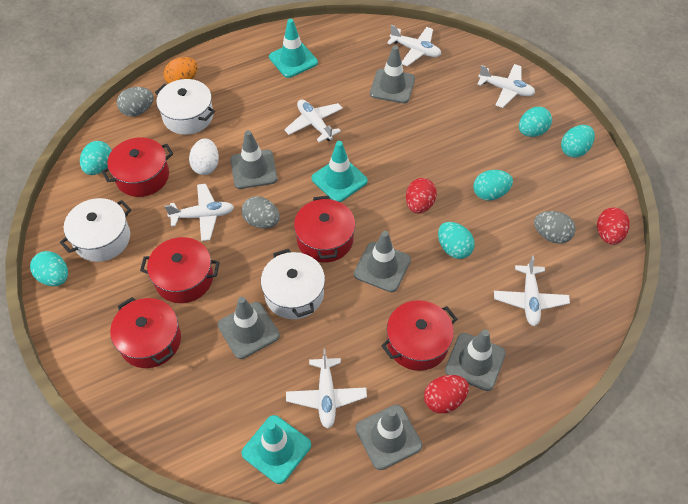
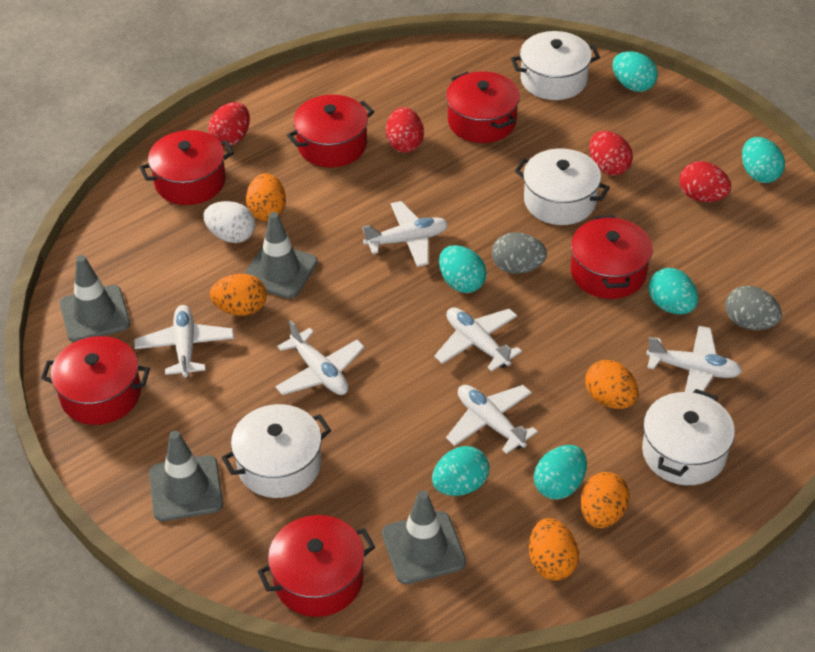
grey egg: 3 -> 2
grey traffic cone: 6 -> 4
orange egg: 1 -> 5
red egg: 3 -> 4
red pot: 5 -> 6
turquoise traffic cone: 3 -> 0
white pot: 3 -> 4

